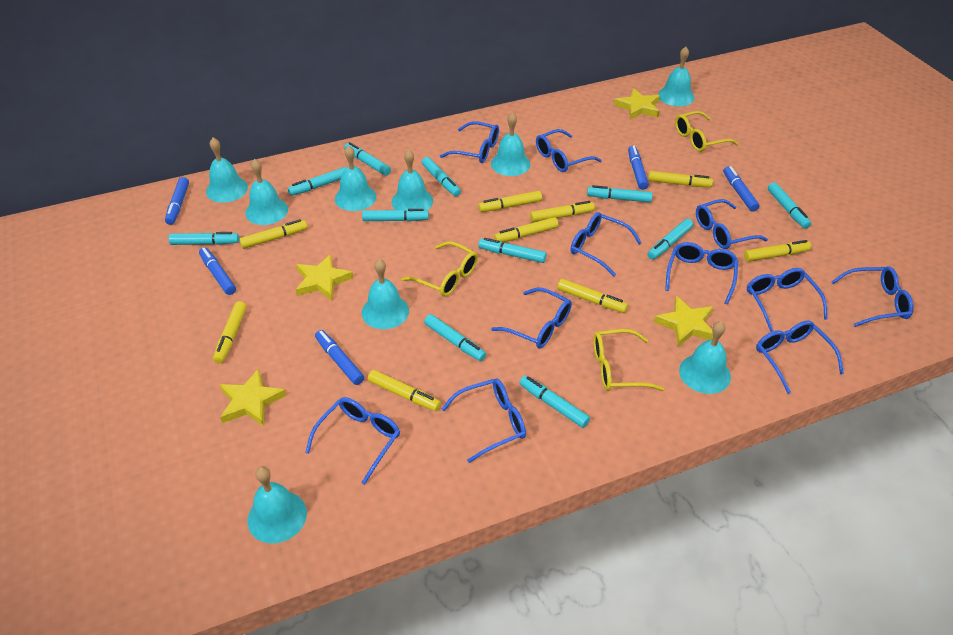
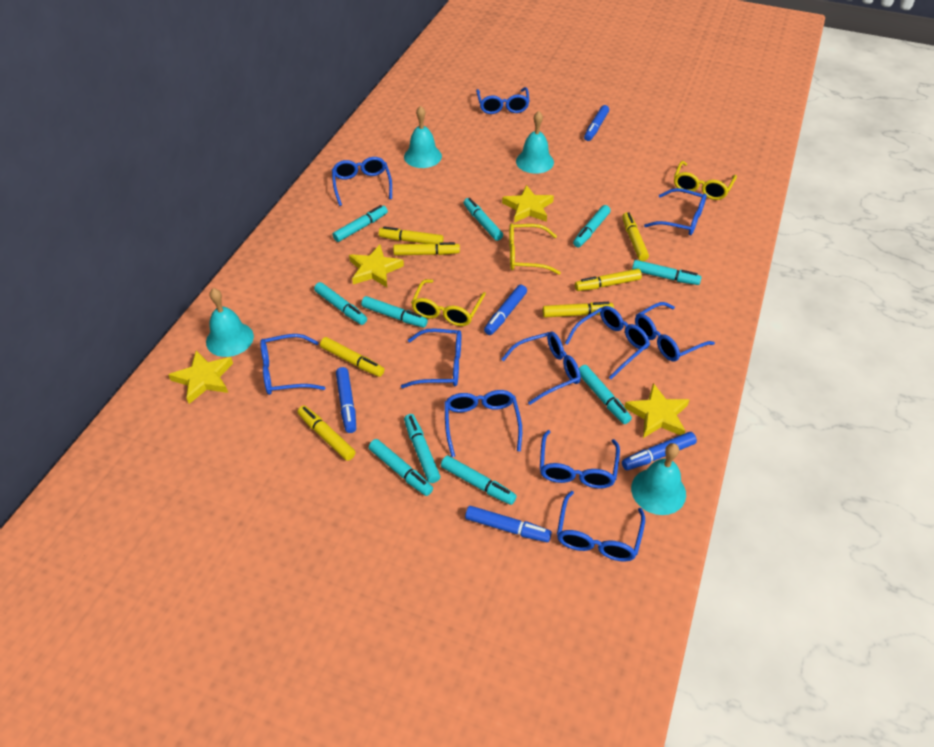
turquoise bell: 9 -> 4
turquoise marker: 11 -> 10
yellow marker: 9 -> 7

